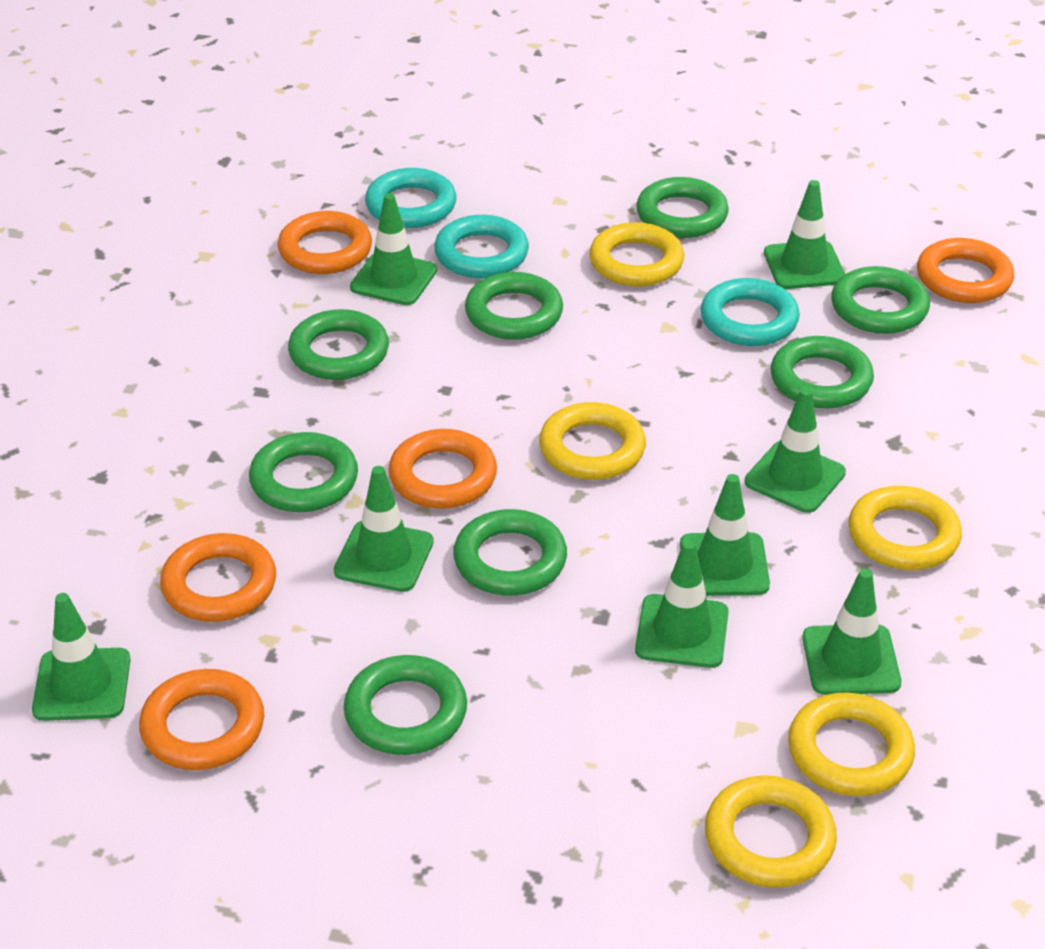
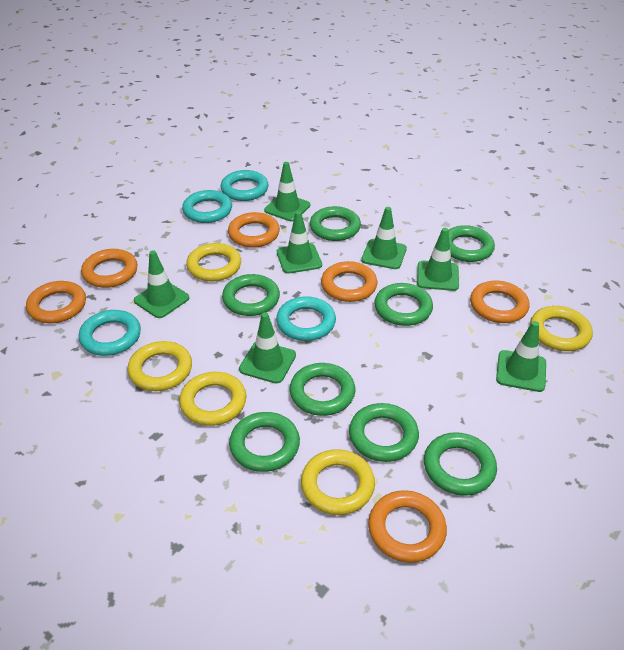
green traffic cone: 8 -> 7
orange ring: 5 -> 6
turquoise ring: 3 -> 4

